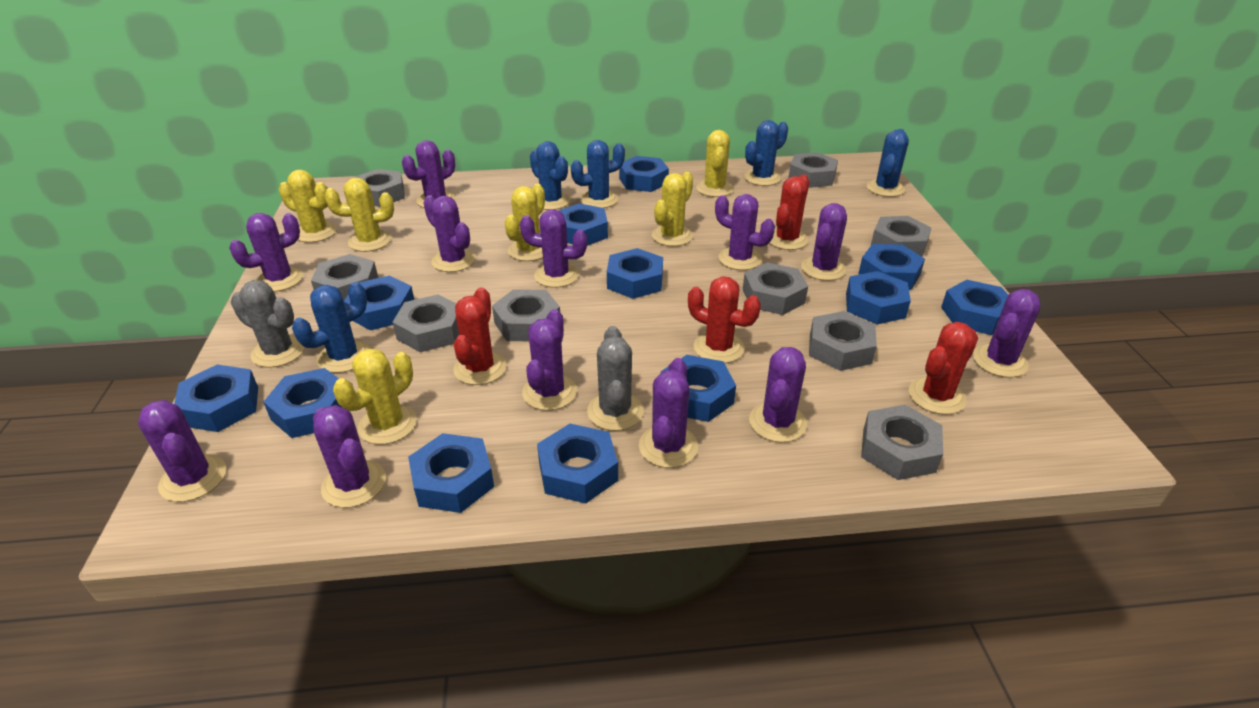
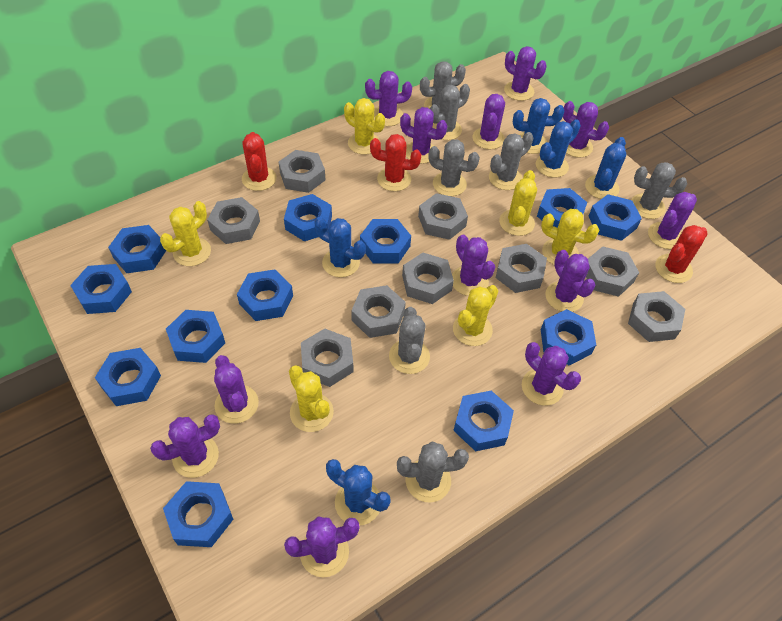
grey cactus: 2 -> 7
red cactus: 4 -> 3

